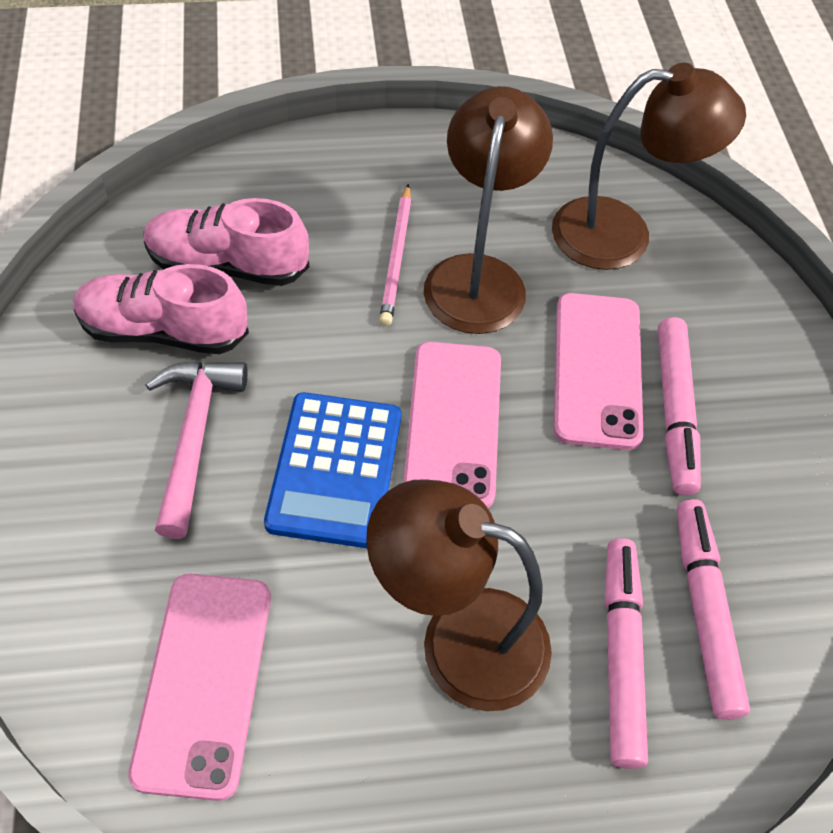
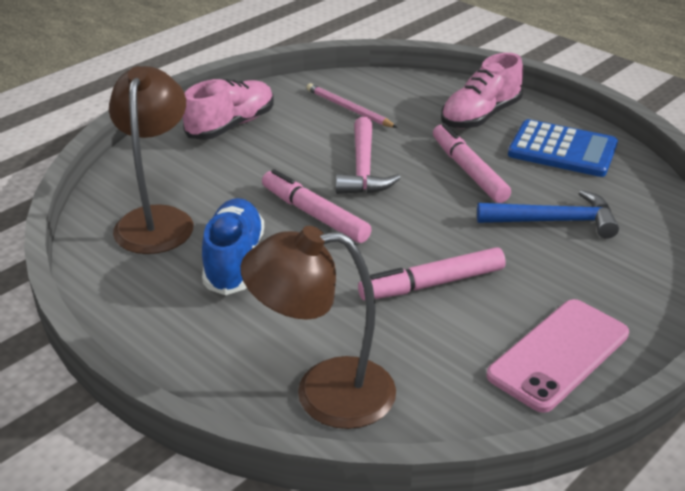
blue hammer: 0 -> 1
blue shoe: 0 -> 1
brown lamp: 3 -> 2
pink phone: 3 -> 1

